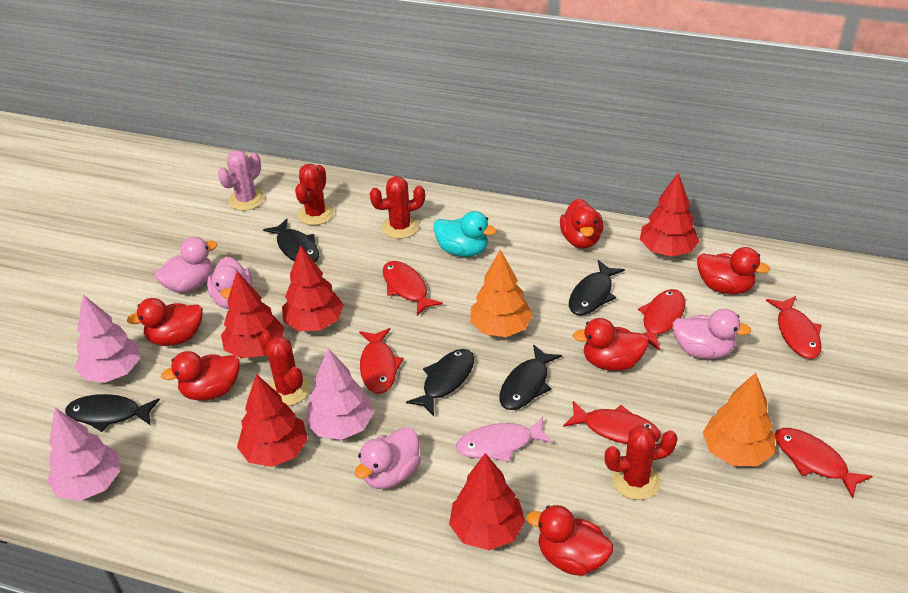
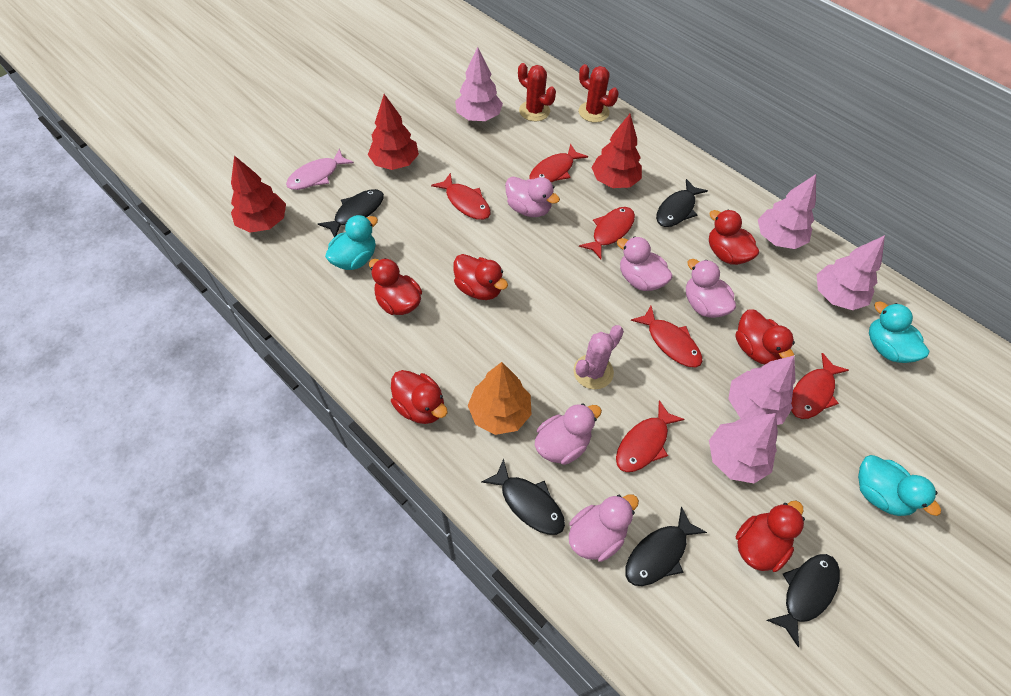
orange tree: 2 -> 1
pink duck: 4 -> 5
pink tree: 3 -> 5
red cactus: 4 -> 2
red tree: 5 -> 3
turquoise duck: 1 -> 3

